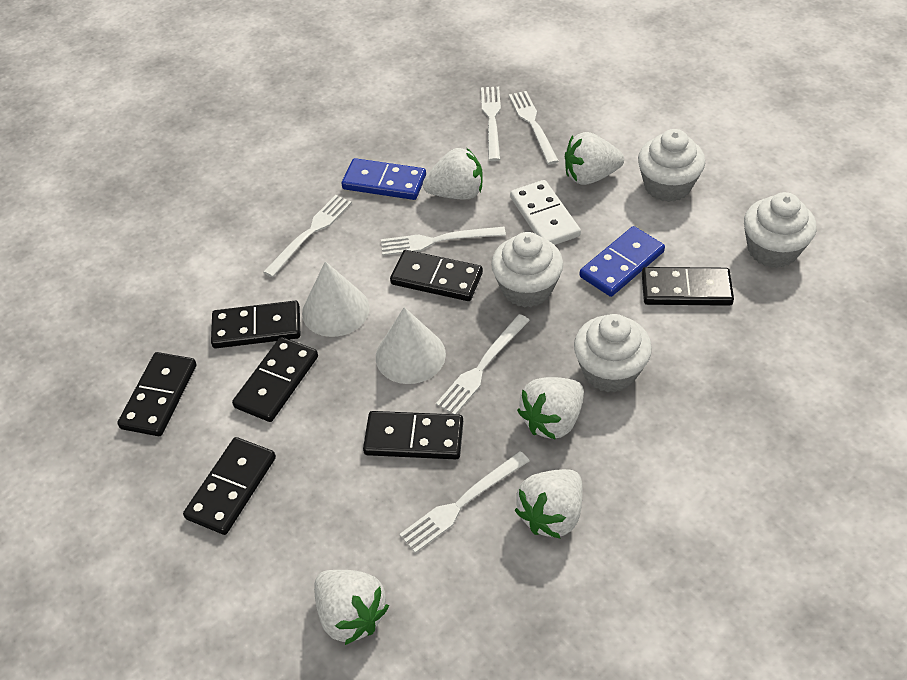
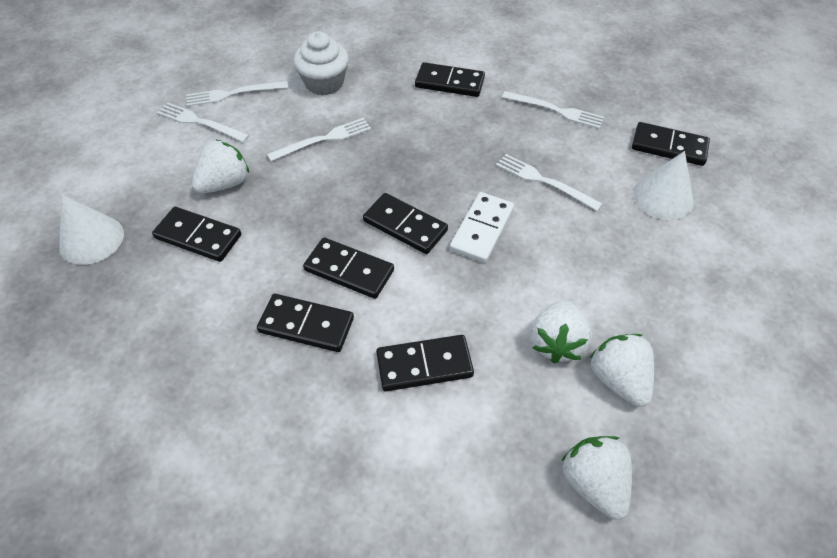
blue domino: 2 -> 0
white cupcake: 4 -> 1
white fork: 6 -> 5
white strawberry: 5 -> 4

